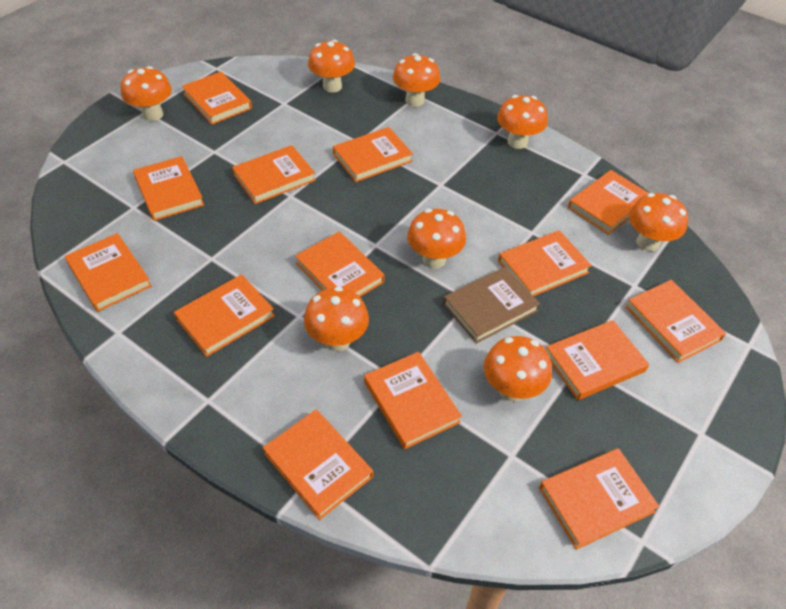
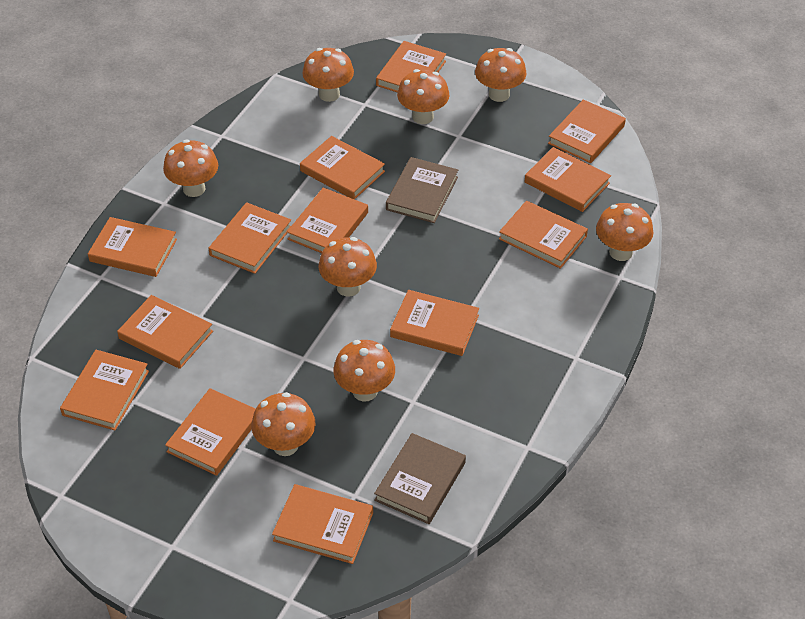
brown book: 1 -> 2
orange book: 14 -> 13

